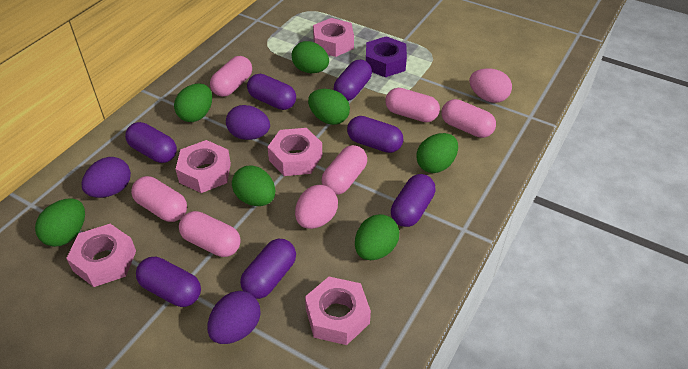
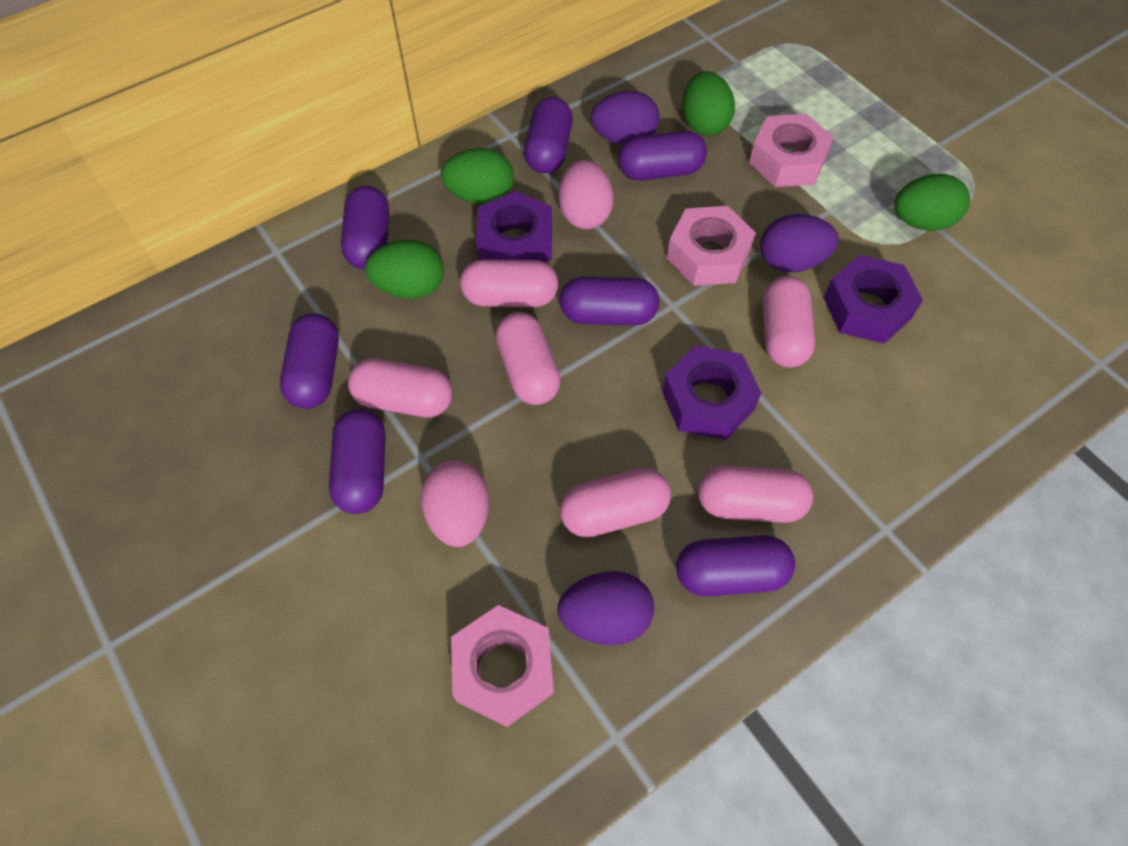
green egg: 7 -> 4
pink nut: 5 -> 3
purple nut: 1 -> 3

